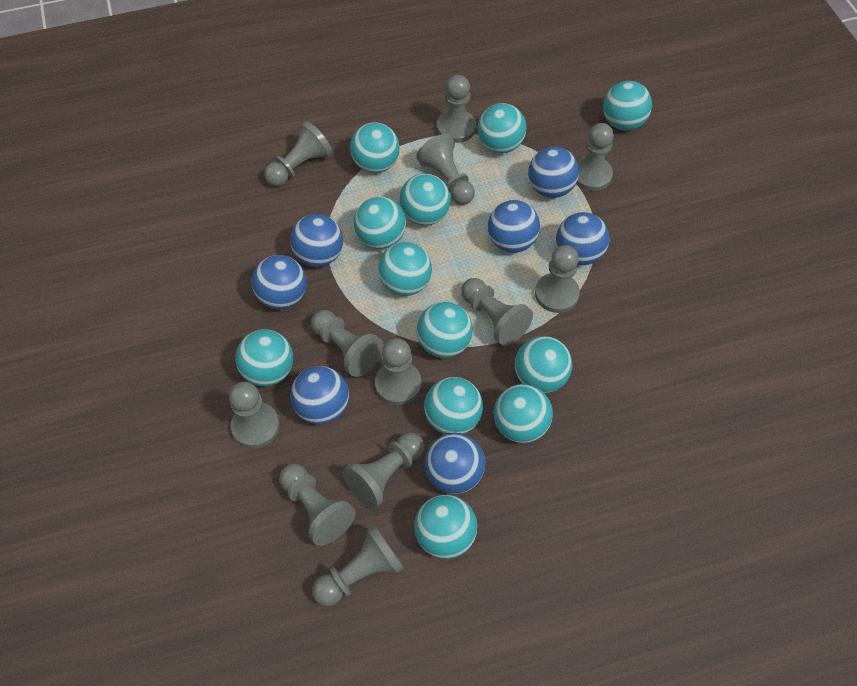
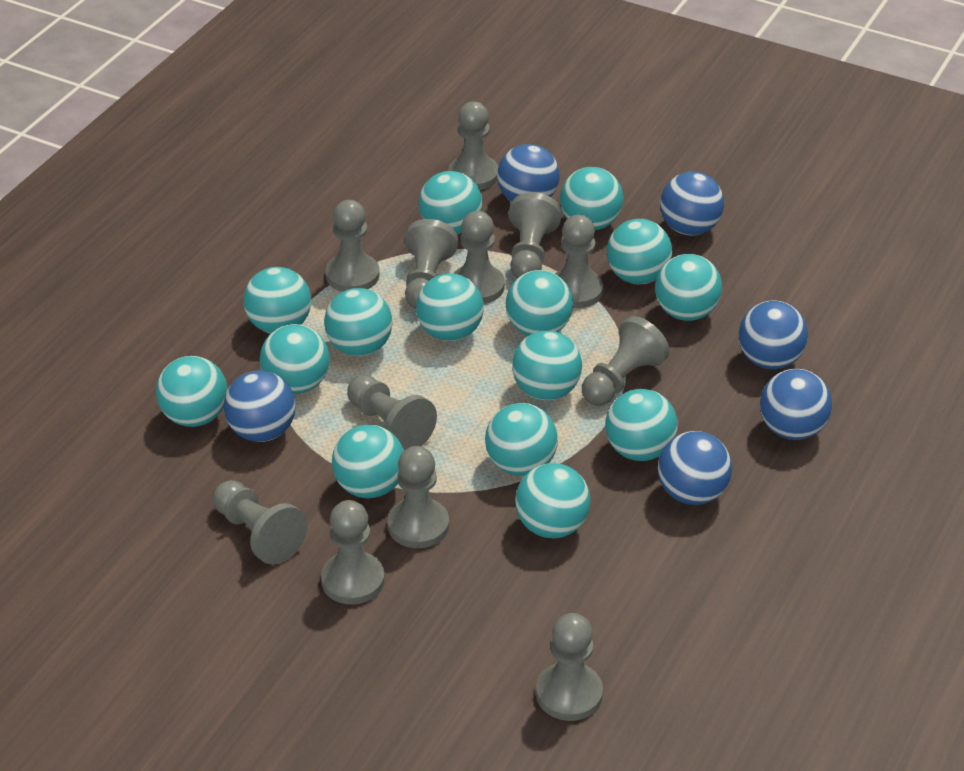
blue ball: 7 -> 6
turquoise ball: 12 -> 15

